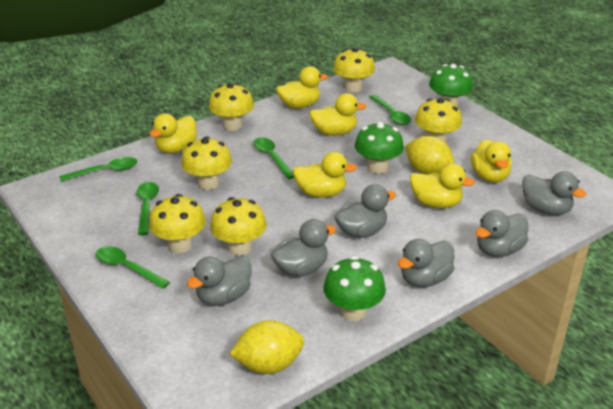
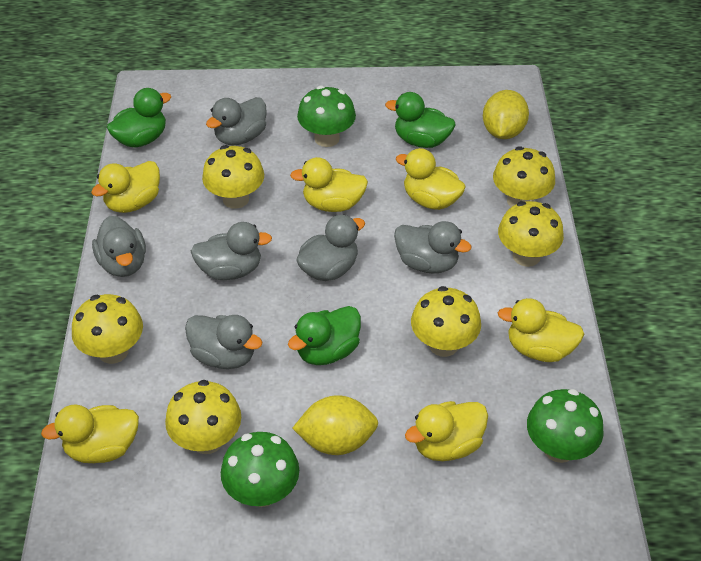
green duck: 0 -> 3
green spoon: 5 -> 0

